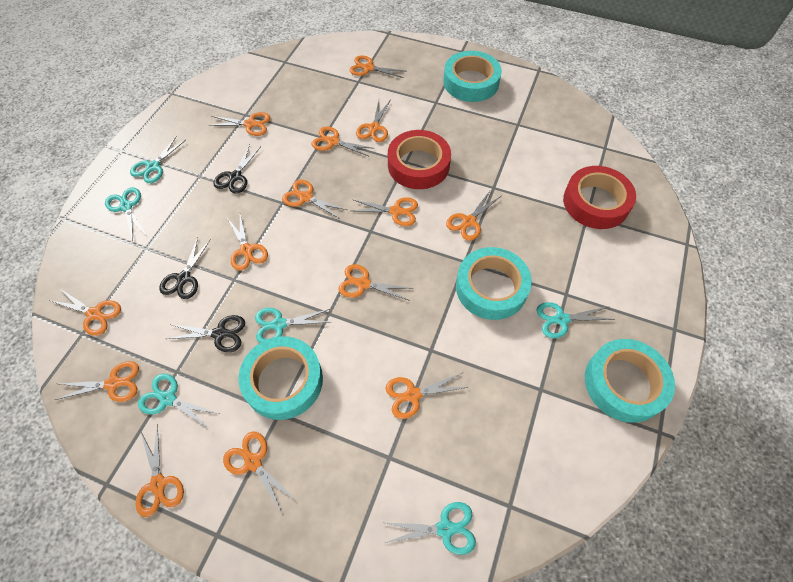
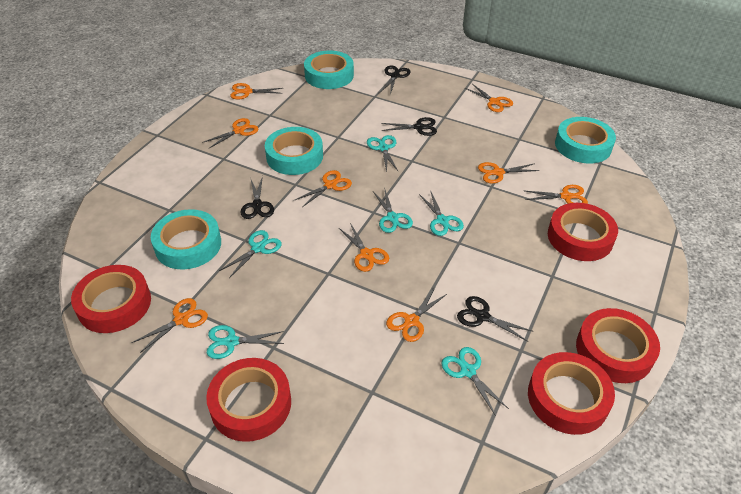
black scissors: 3 -> 4
orange scissors: 14 -> 9
red tape: 2 -> 5

